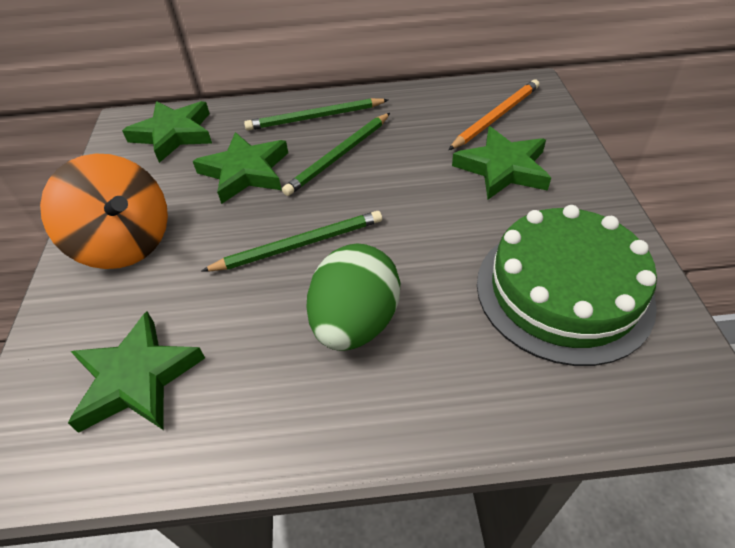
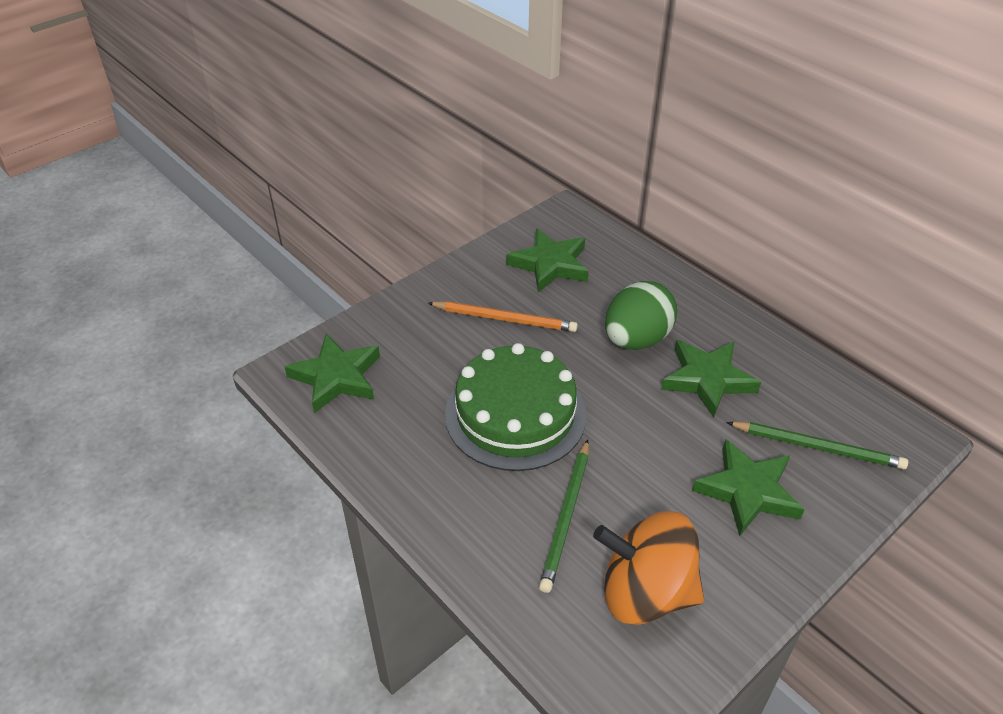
green pencil: 3 -> 2

